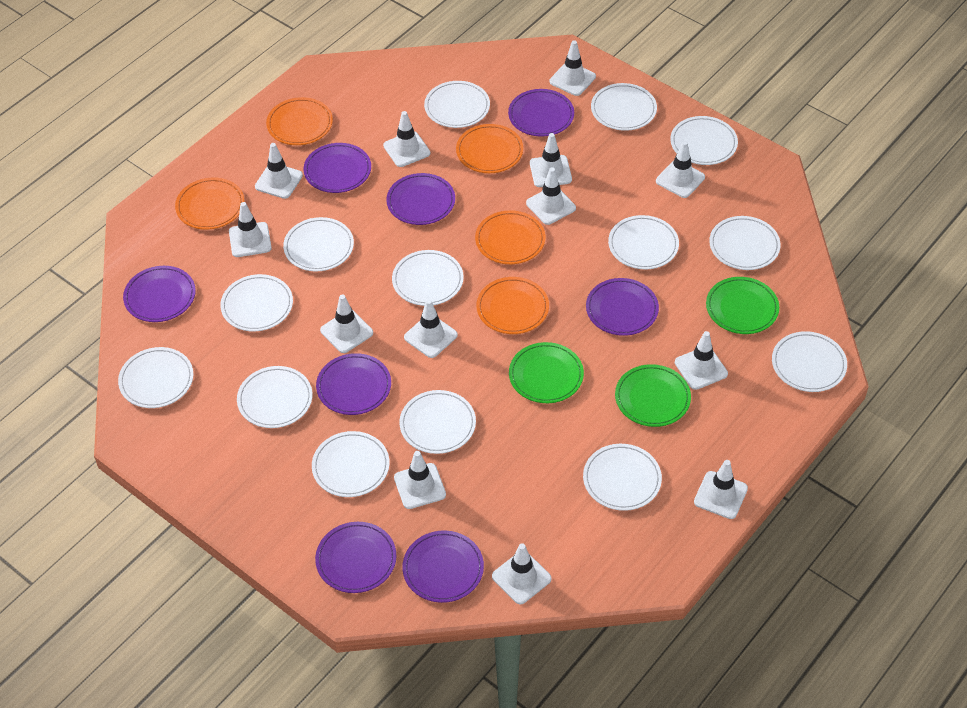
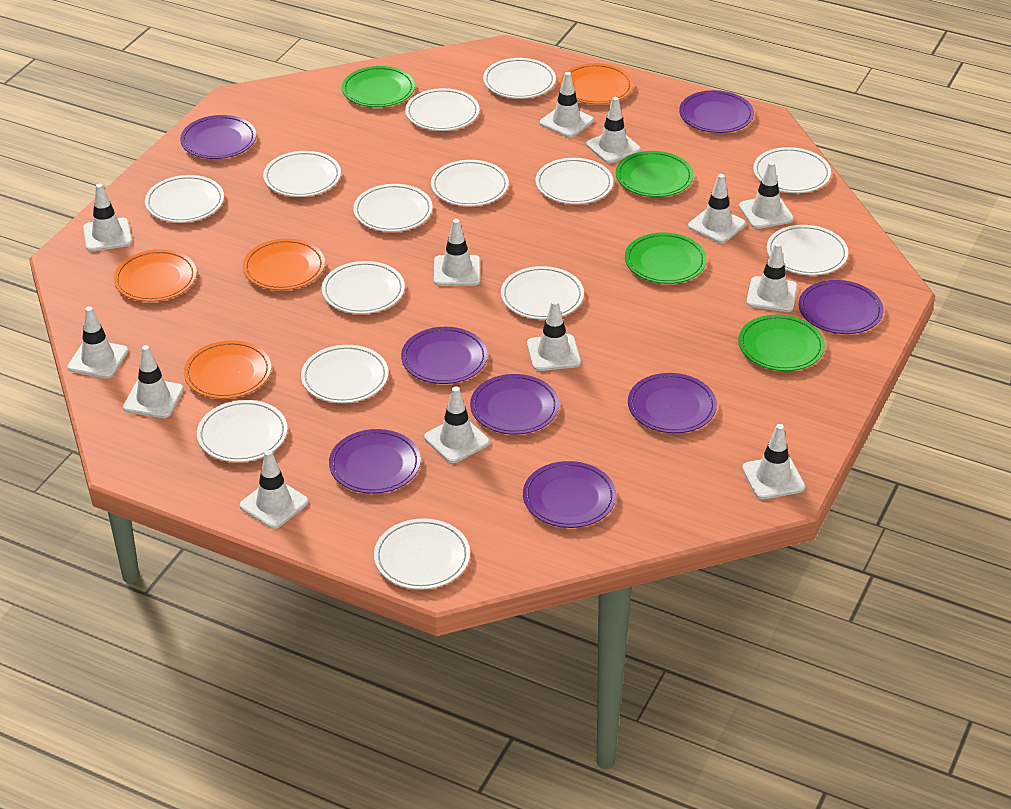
green plate: 3 -> 4
orange plate: 5 -> 4

